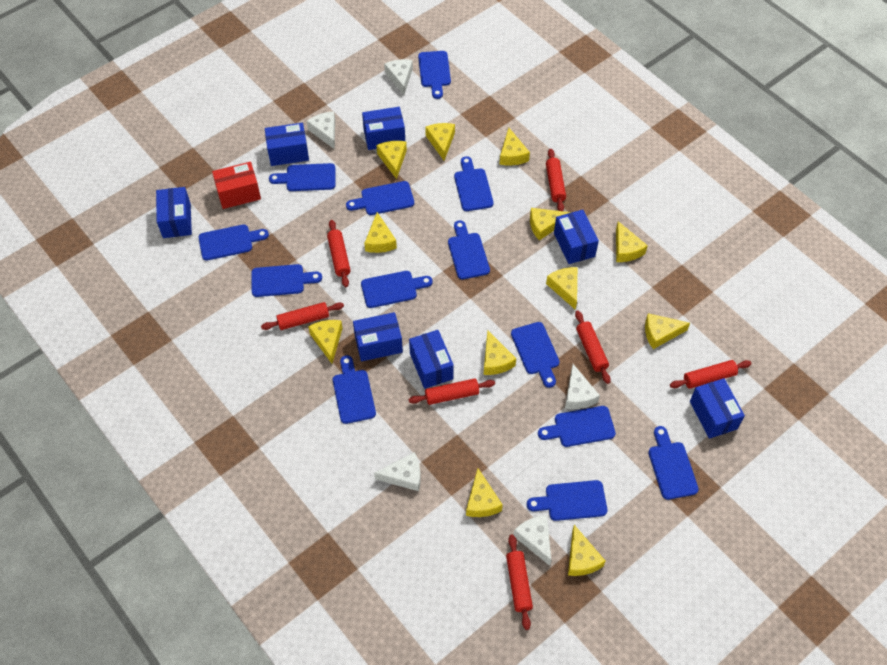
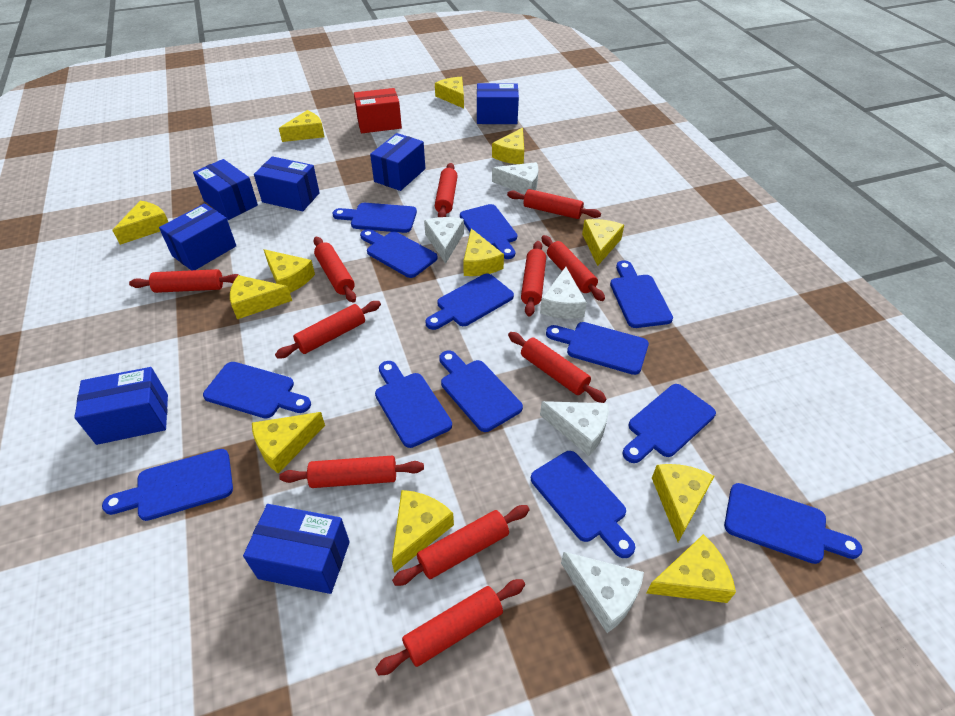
red rolling pin: 7 -> 11

